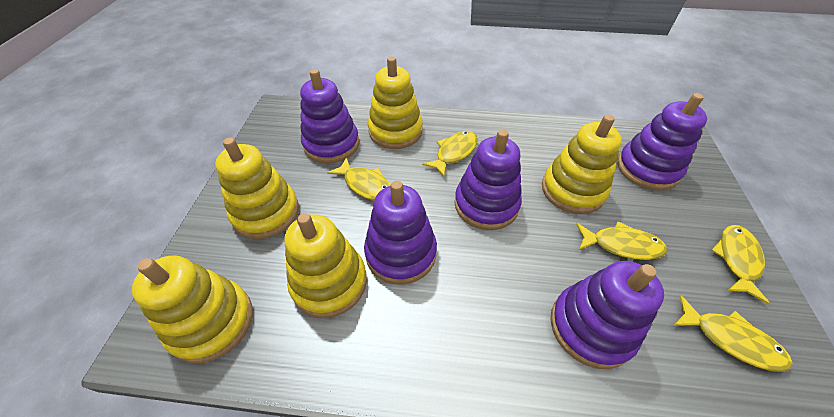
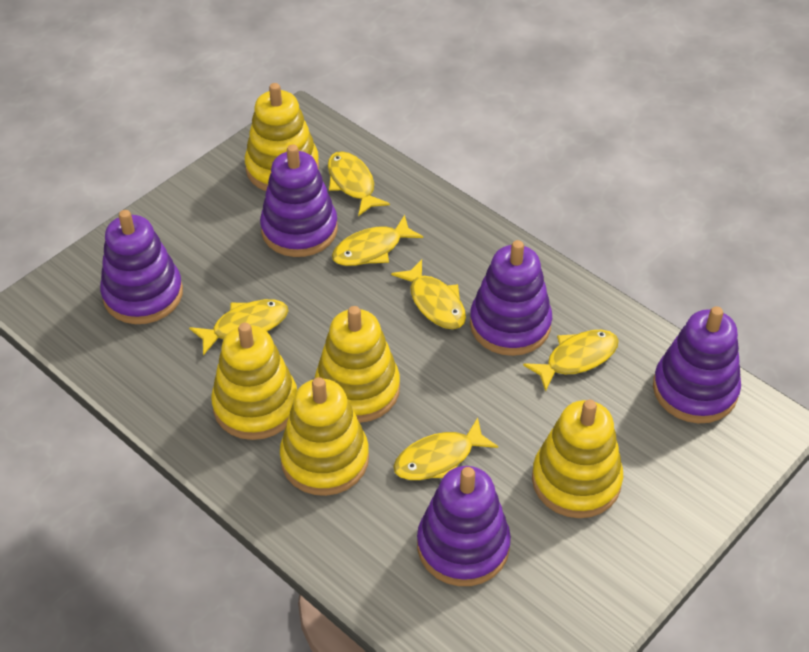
yellow fish: 5 -> 6

